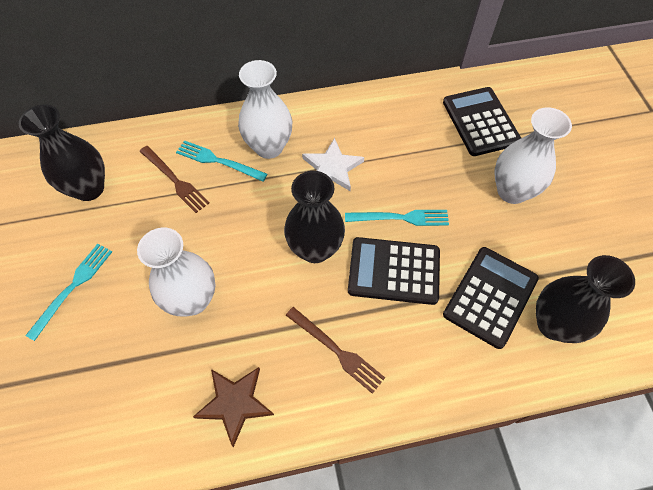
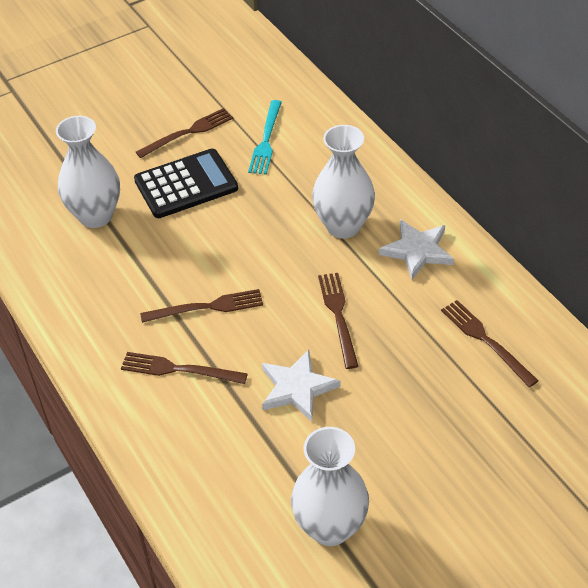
black calculator: 3 -> 1
black vase: 3 -> 0
brown fork: 2 -> 5
brown star: 1 -> 0
turquoise fork: 3 -> 1
white star: 1 -> 2

